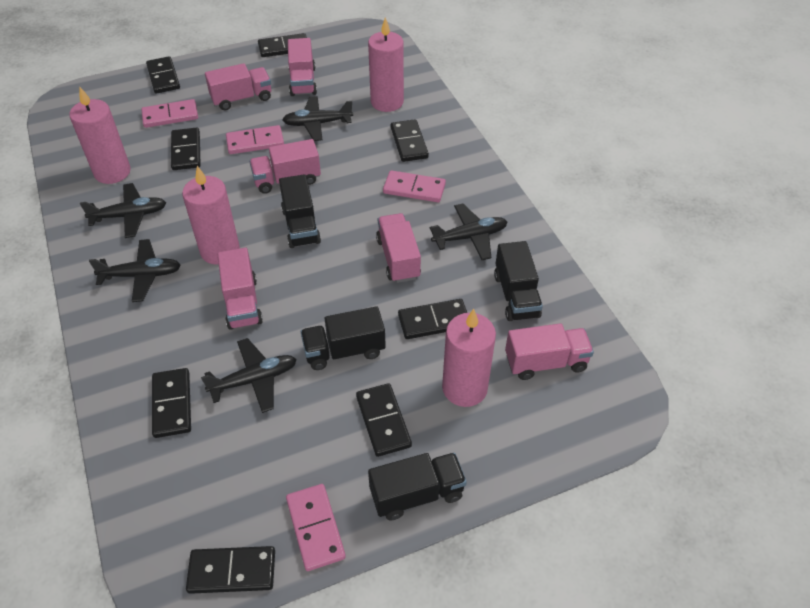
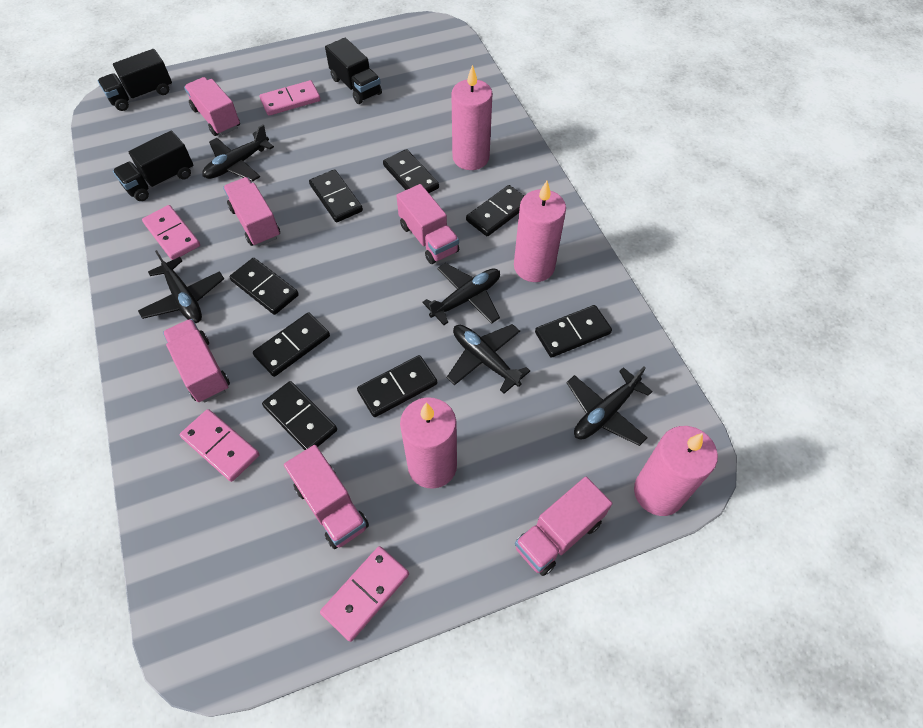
black truck: 4 -> 3

